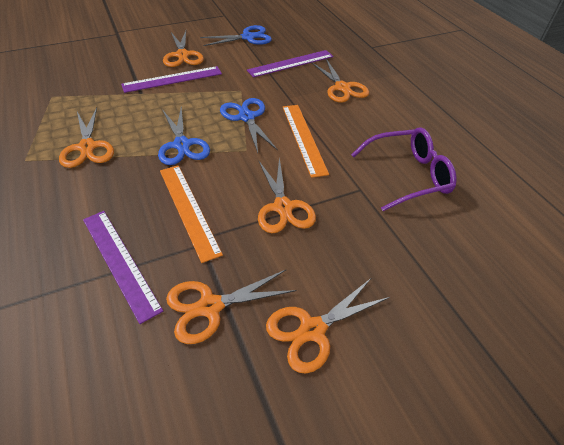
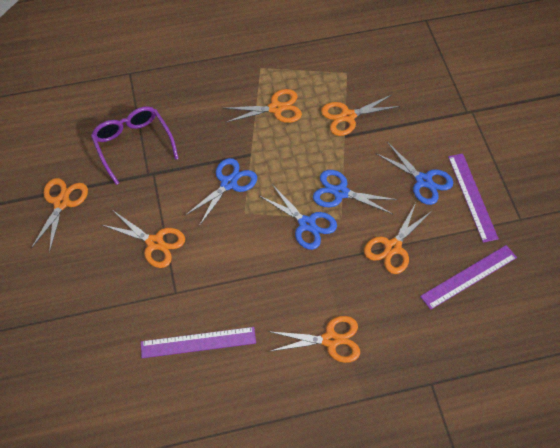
blue scissors: 3 -> 4
orange ruler: 2 -> 0

